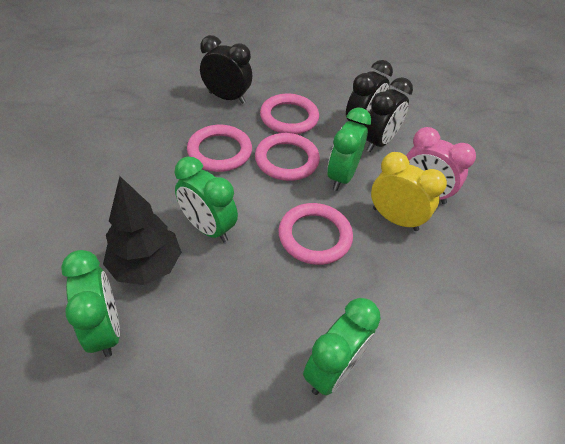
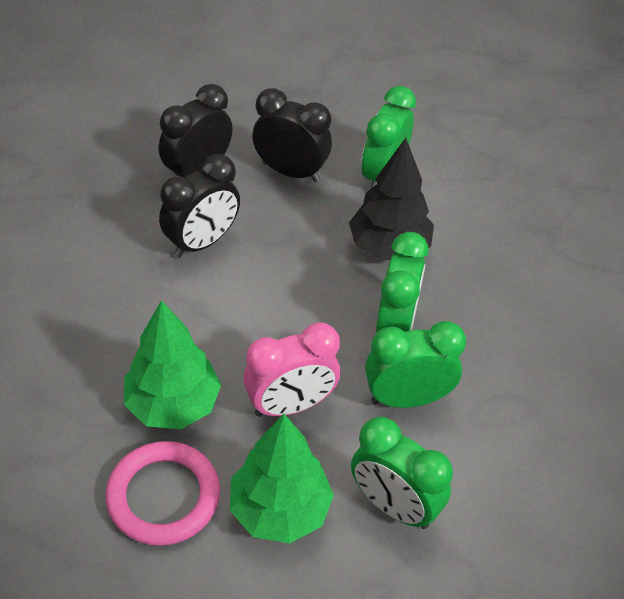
green tree: 0 -> 2
pink ring: 4 -> 1
yellow clock: 1 -> 0

